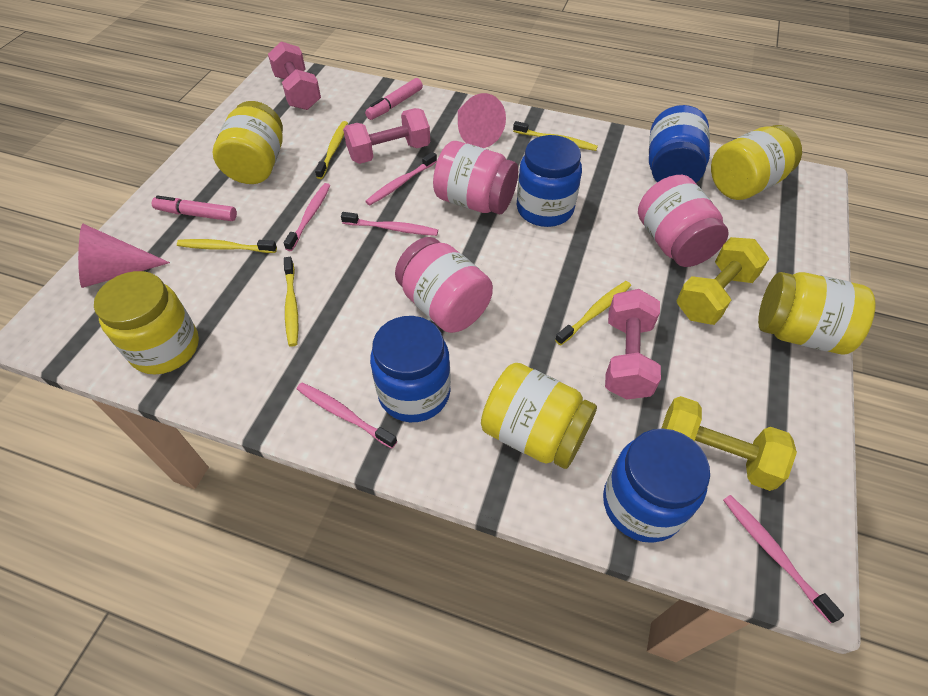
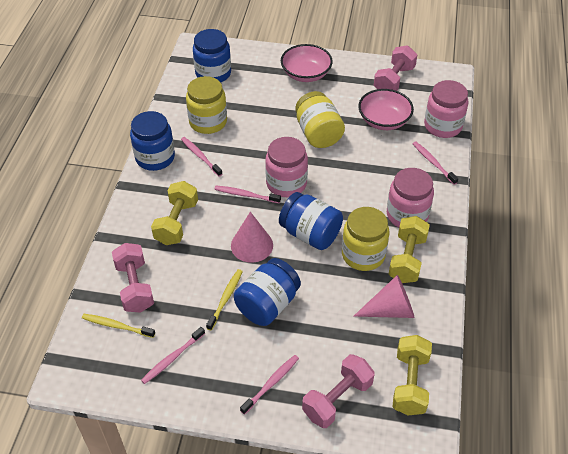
pink bowl: 0 -> 2
pink marker: 2 -> 0
yellow dumbbell: 2 -> 3
yellow jar: 5 -> 3
yellow toothbrush: 5 -> 2

